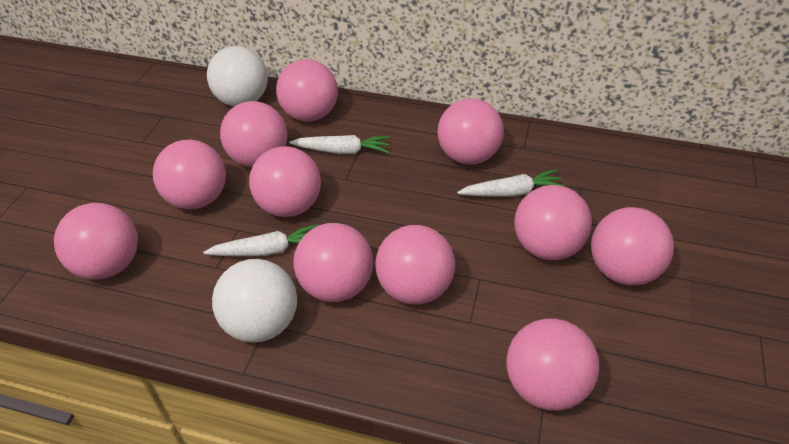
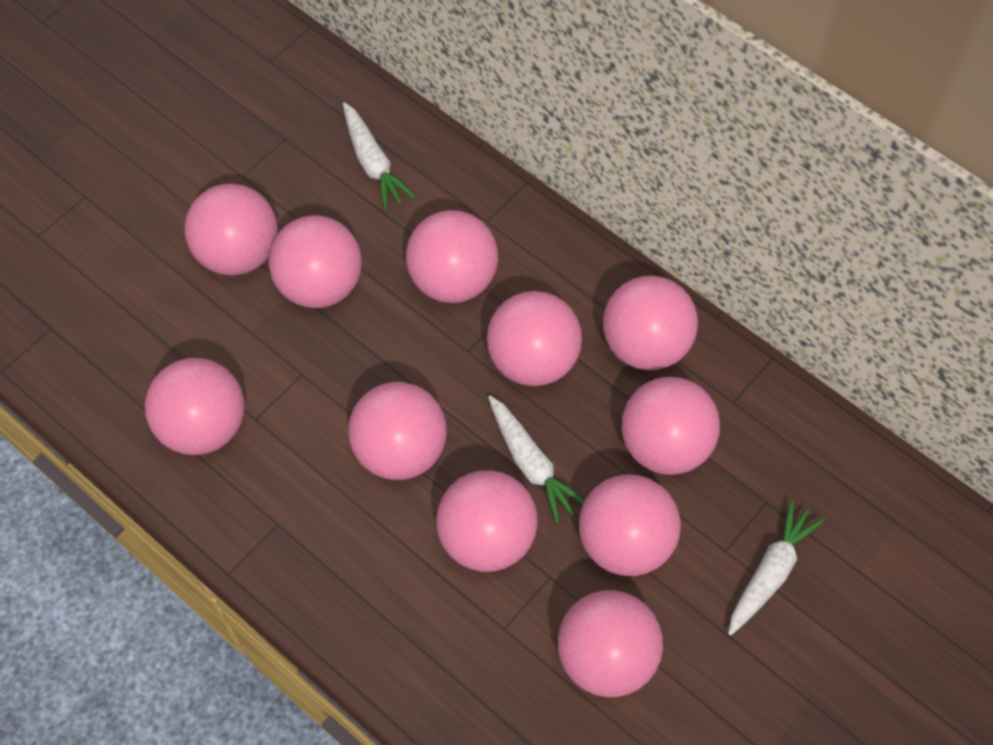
white ball: 2 -> 0

